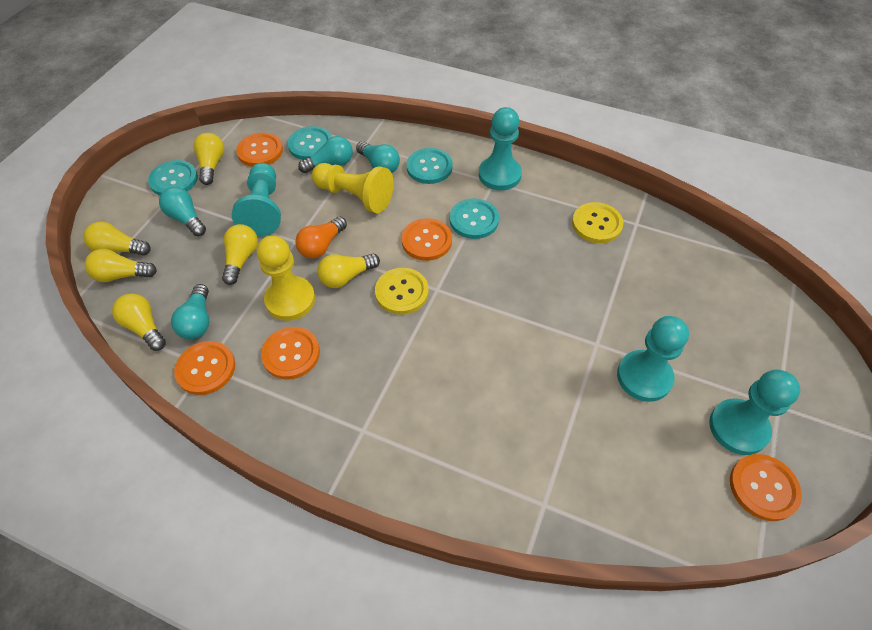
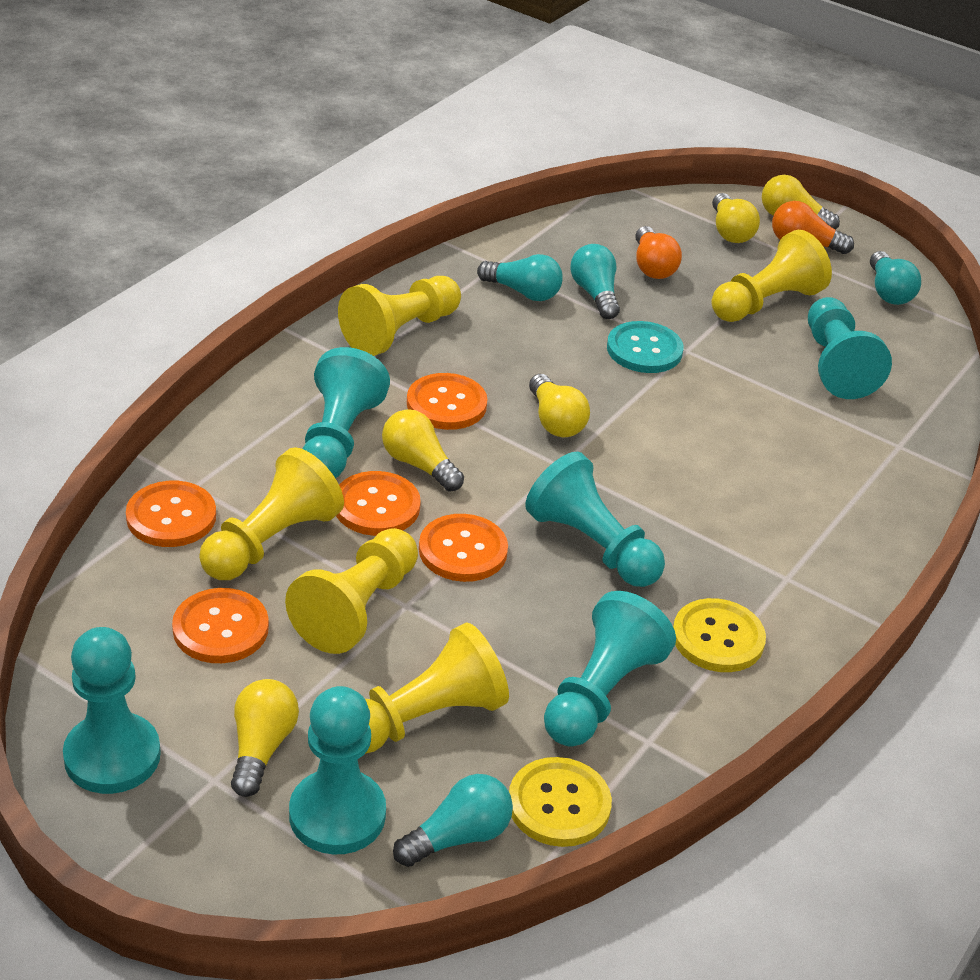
orange light bulb: 1 -> 2
turquoise button: 4 -> 1
turquoise pawn: 4 -> 6
yellow light bulb: 6 -> 5
yellow pawn: 2 -> 5

